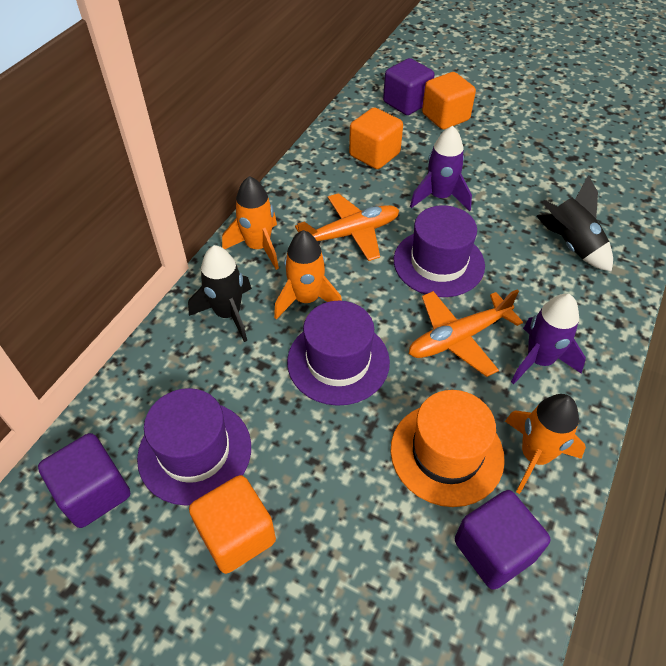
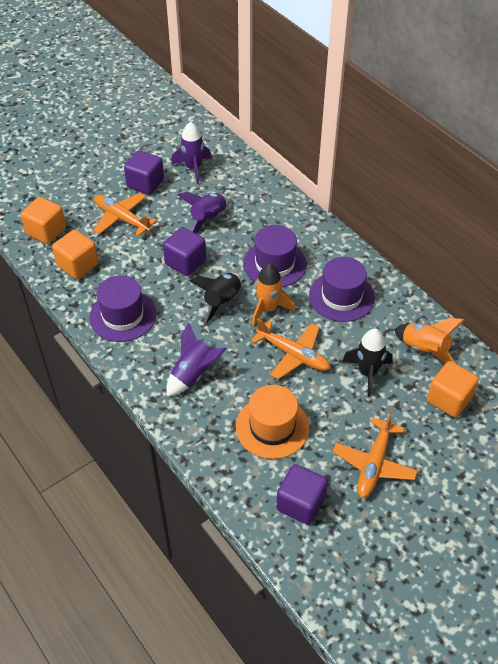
orange plane: 2 -> 3
orange rocket: 3 -> 2
purple rocket: 2 -> 3

